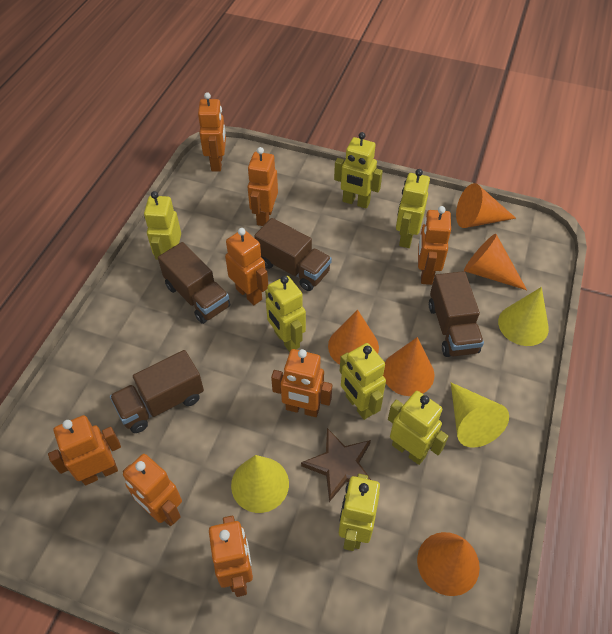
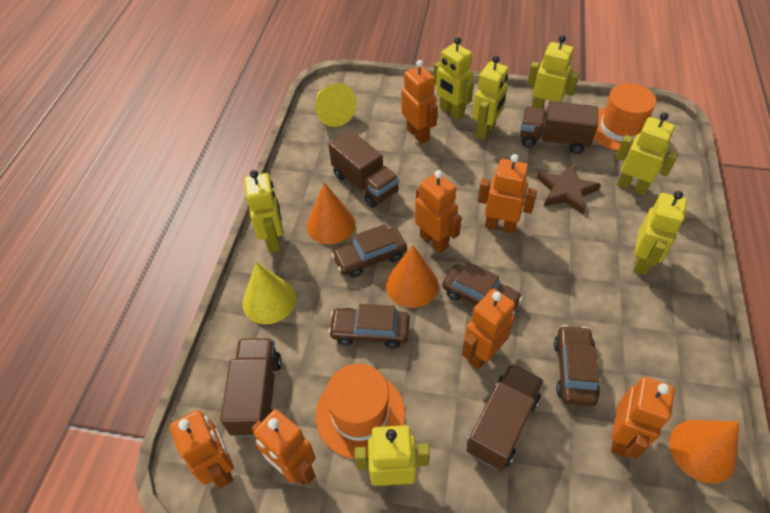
brown car: 0 -> 4
orange cone: 5 -> 3
orange hat: 0 -> 2
orange robot: 8 -> 7
yellow cone: 3 -> 2

